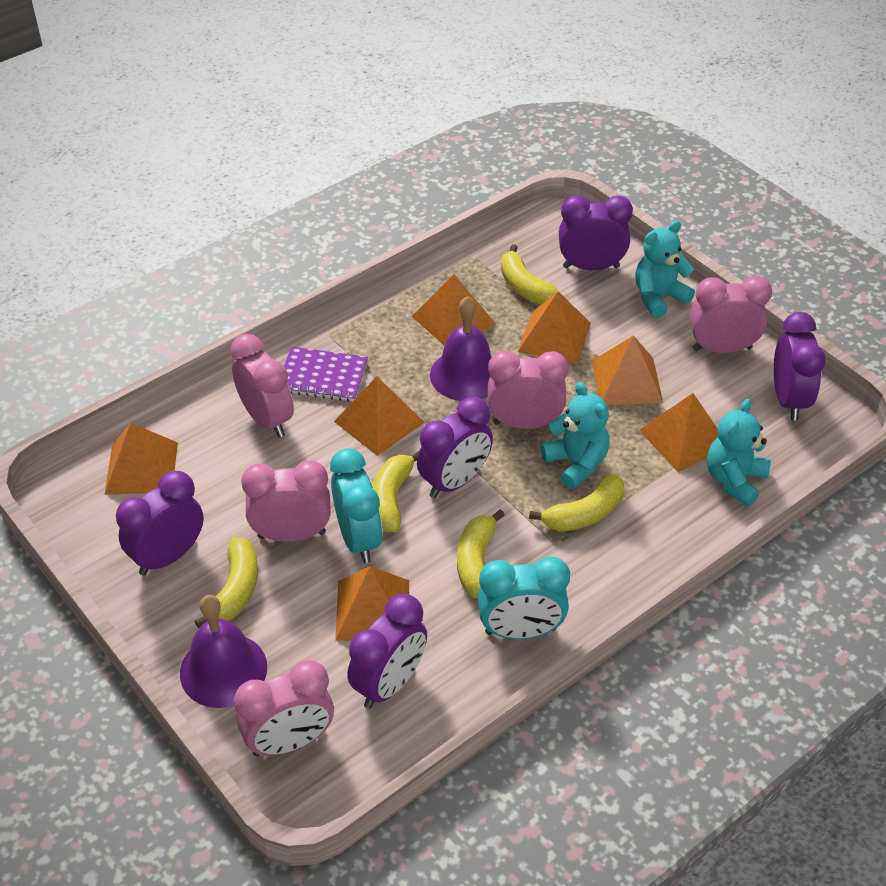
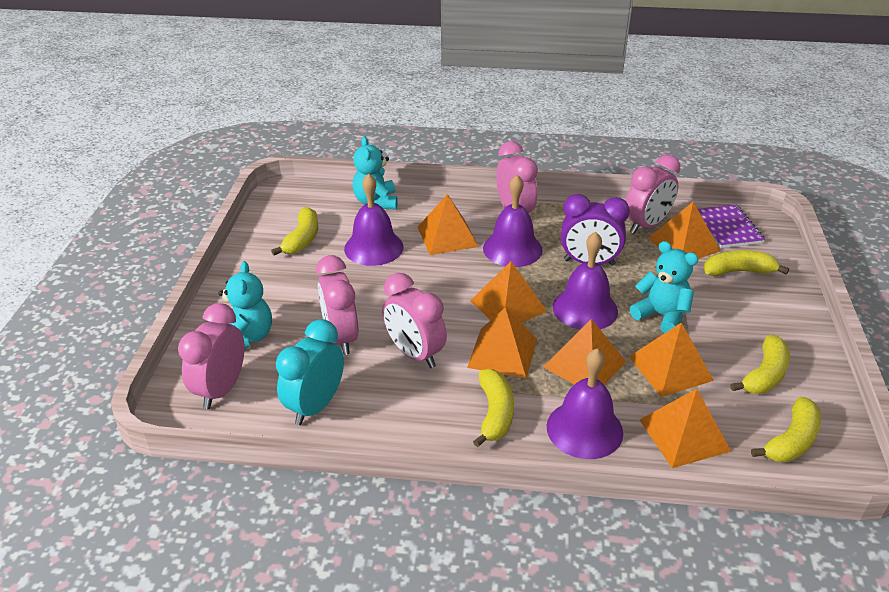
purple bell: 2 -> 4
purple clock: 5 -> 1
turquoise clock: 2 -> 1

